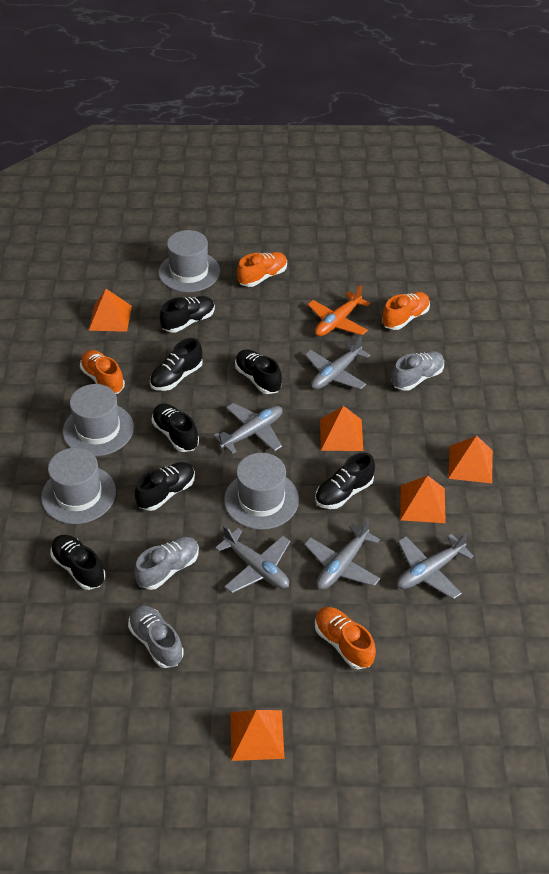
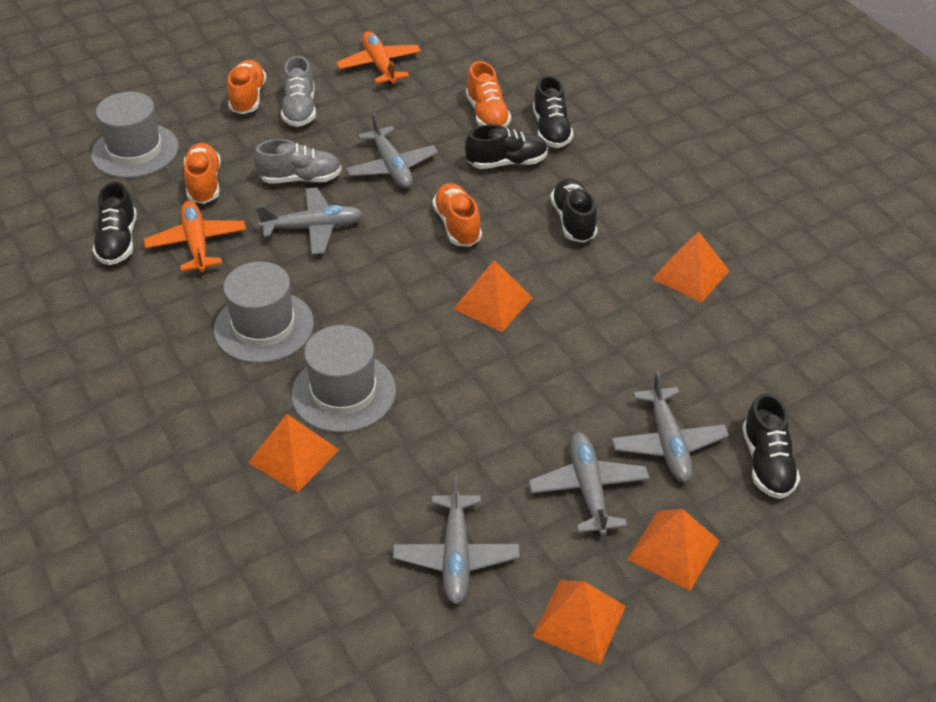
black shoe: 7 -> 5
grey hat: 4 -> 3
grey shoe: 3 -> 2
orange plane: 1 -> 2

